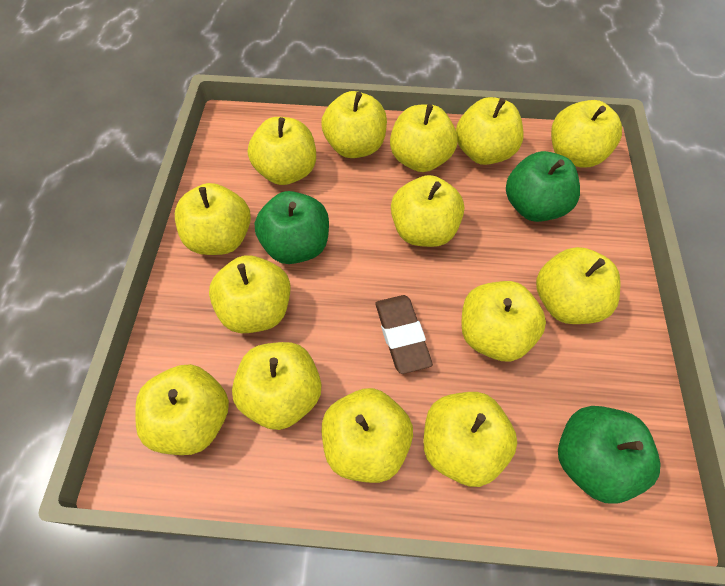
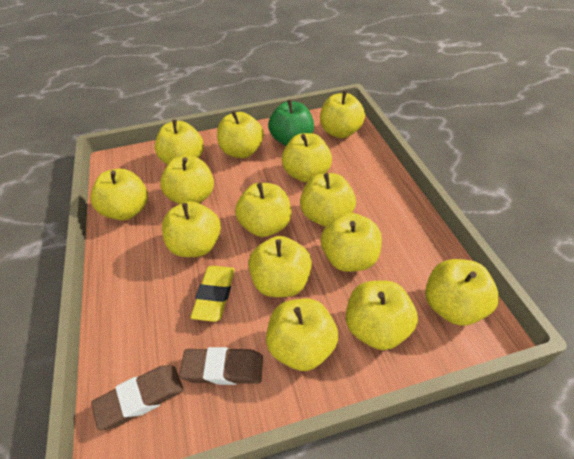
brown eraser: 1 -> 2
green apple: 3 -> 1
yellow eraser: 0 -> 1

